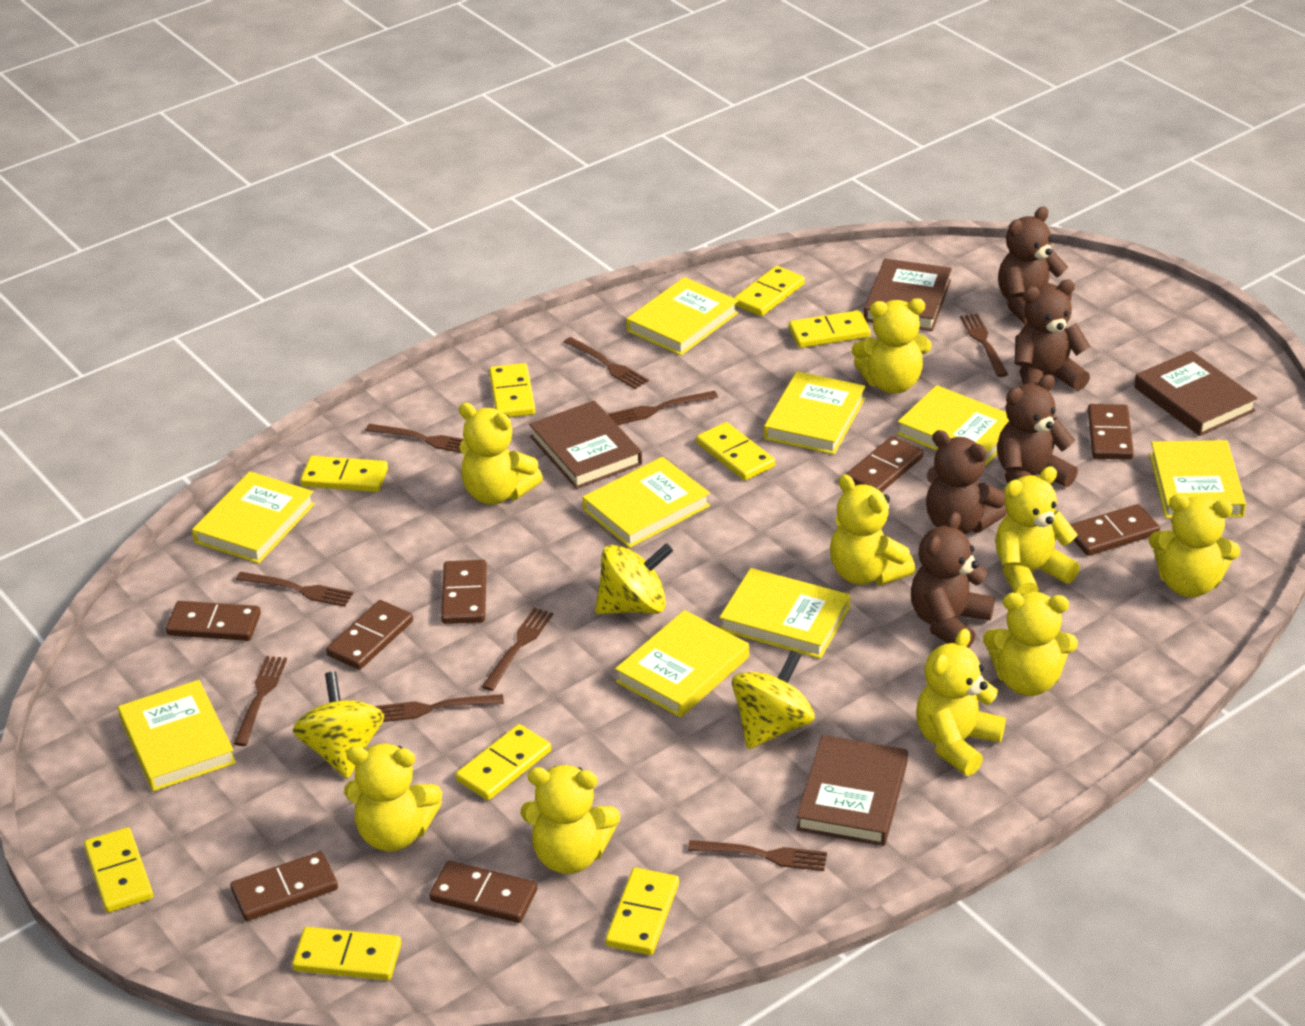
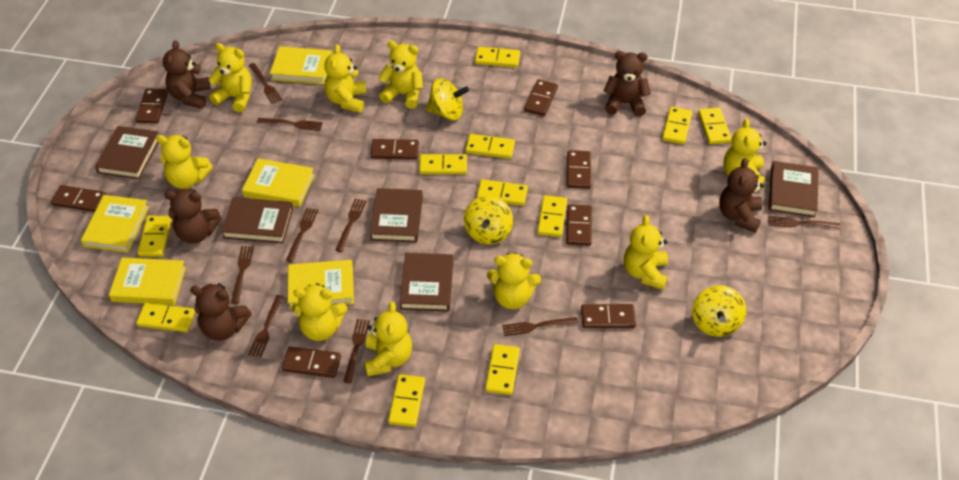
brown book: 4 -> 5
yellow book: 9 -> 5
yellow domino: 9 -> 11

